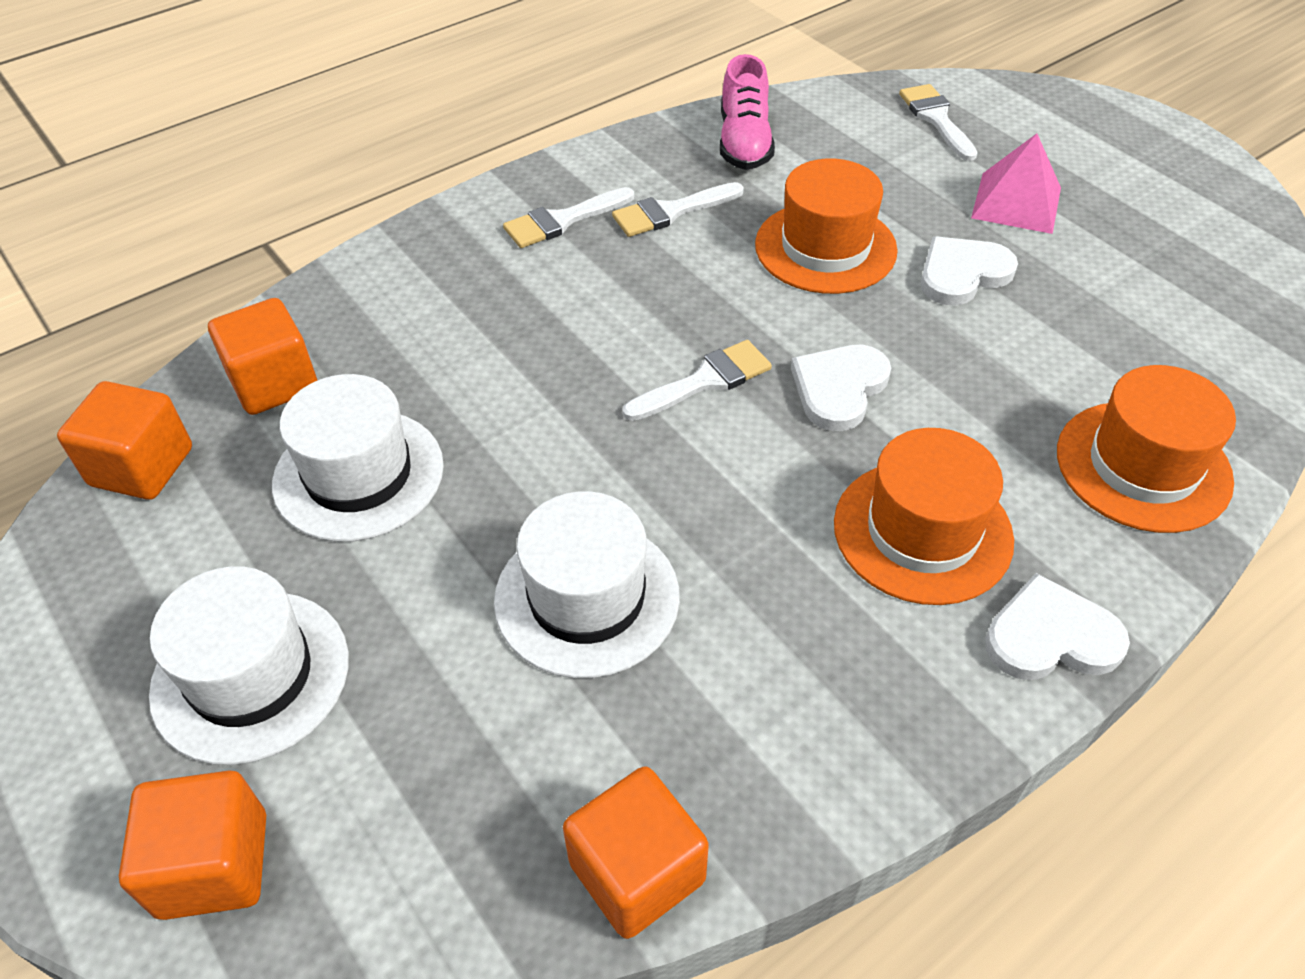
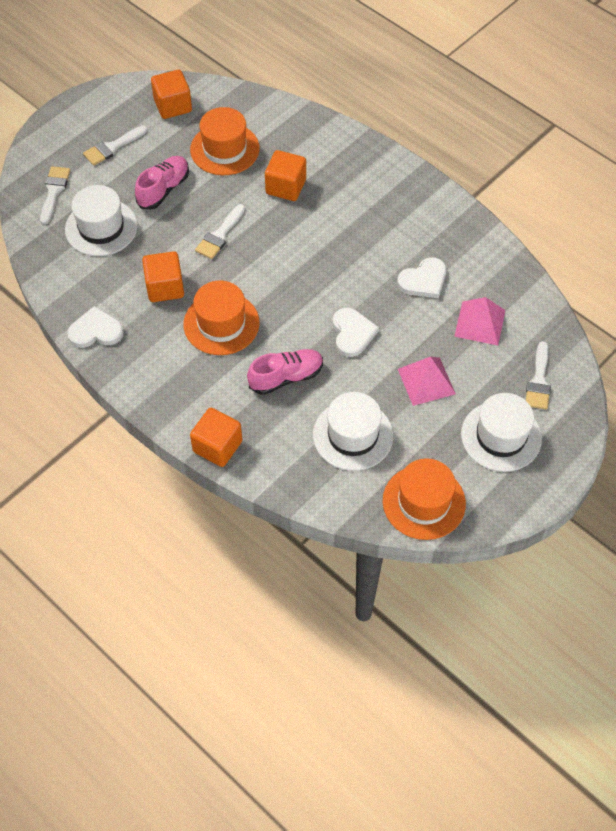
pink pyramid: 1 -> 2
pink shoe: 1 -> 2

